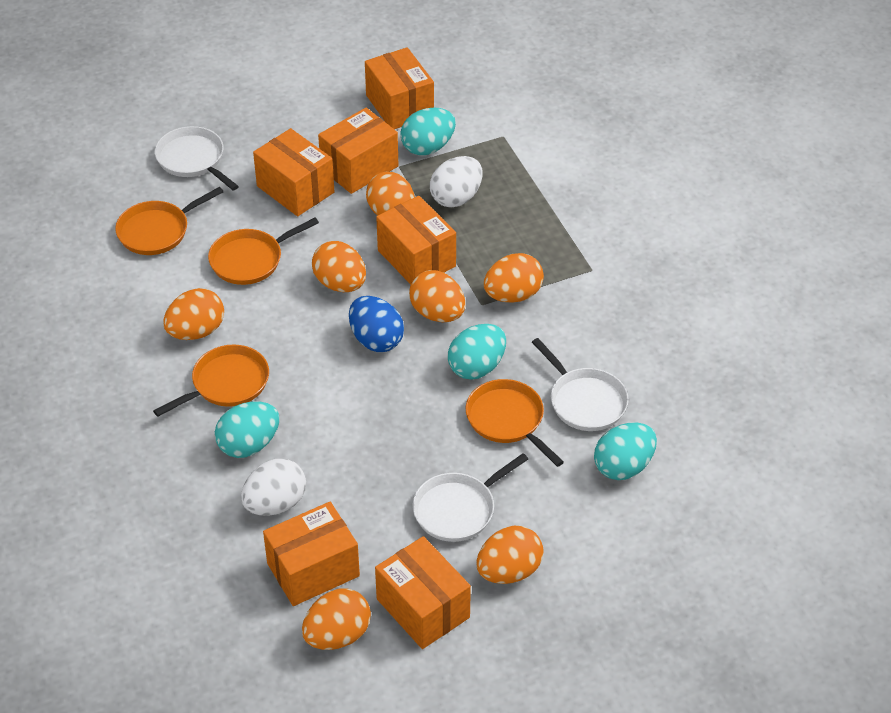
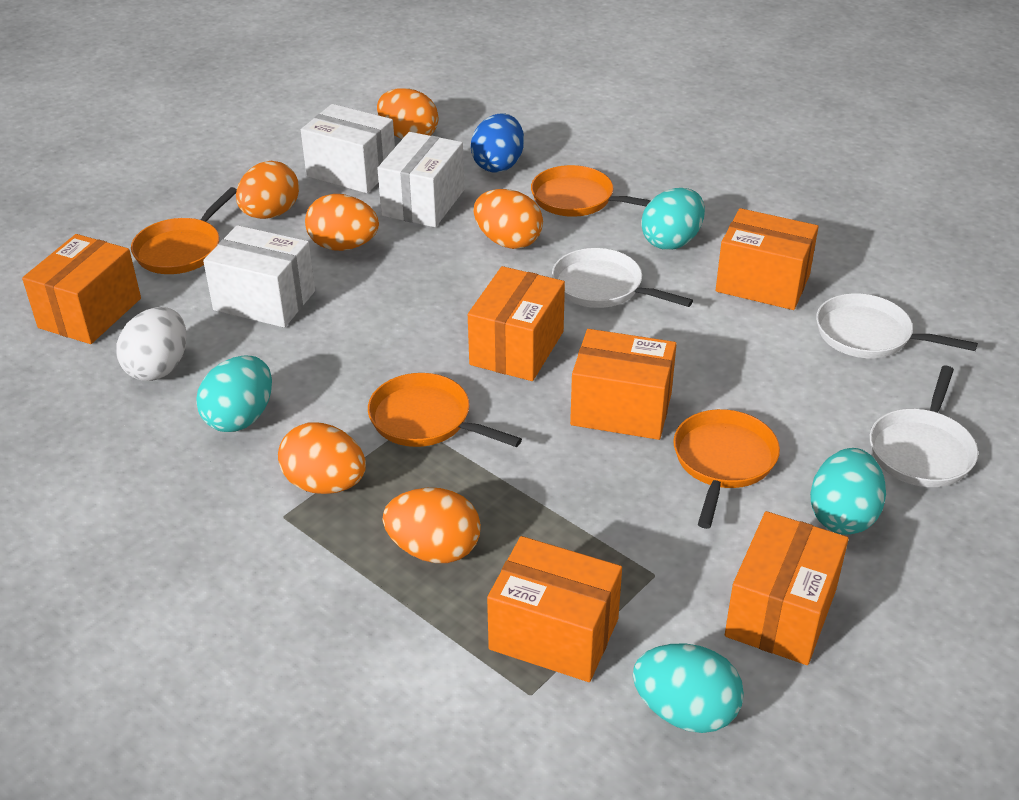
orange egg: 7 -> 6
white box: 0 -> 3
white egg: 2 -> 1

